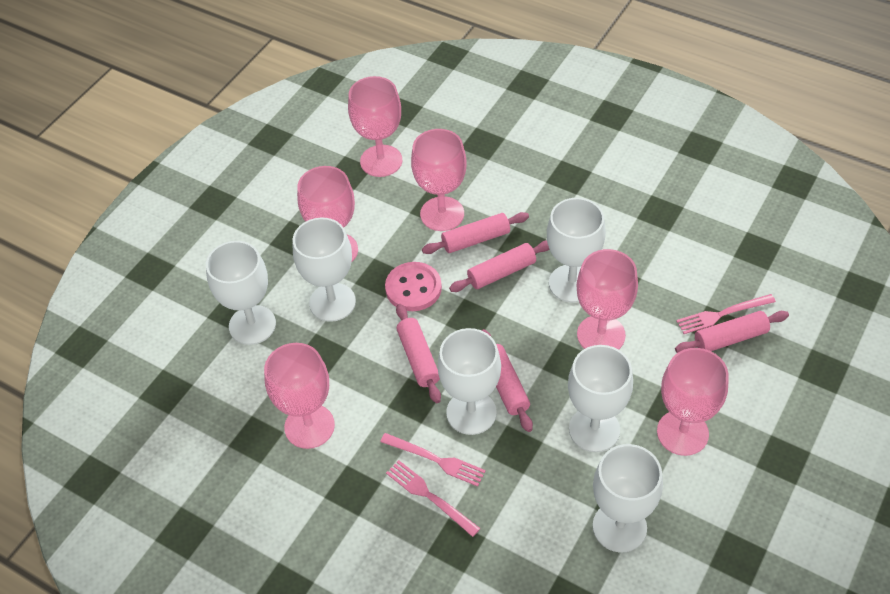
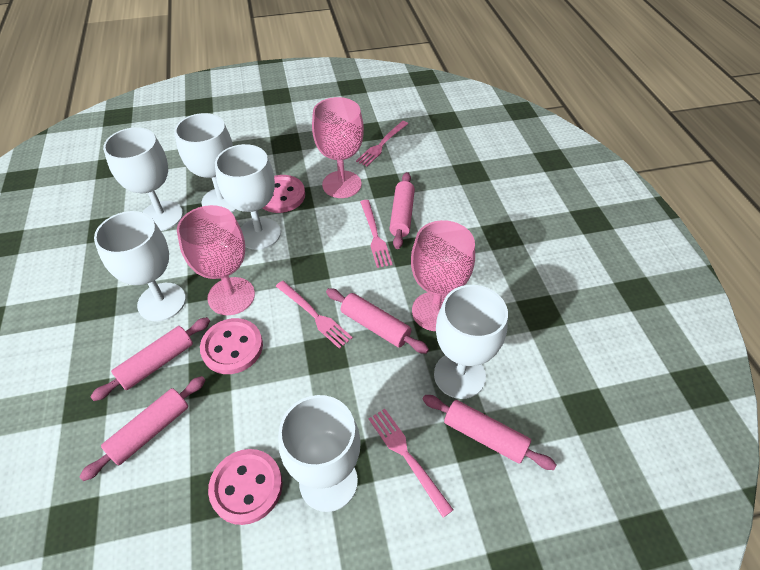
pink button: 1 -> 3
pink fork: 3 -> 4
pink goblet: 6 -> 3

